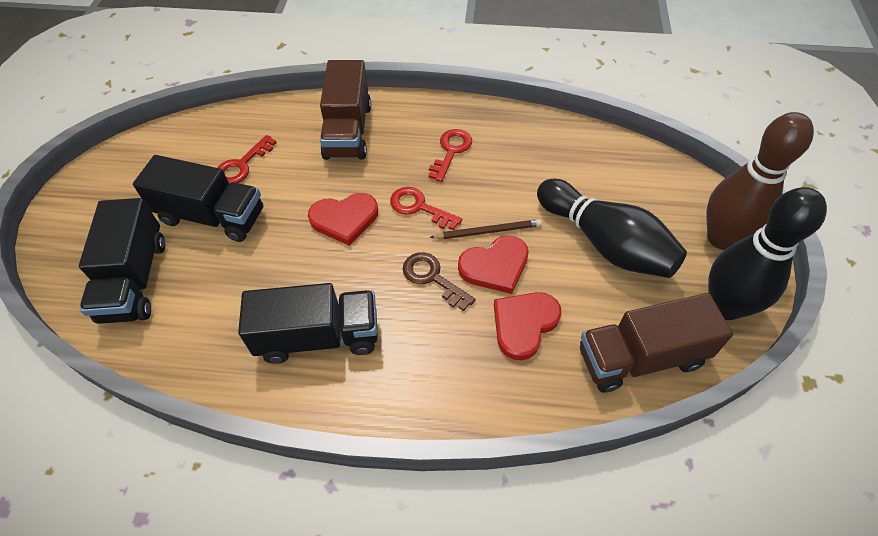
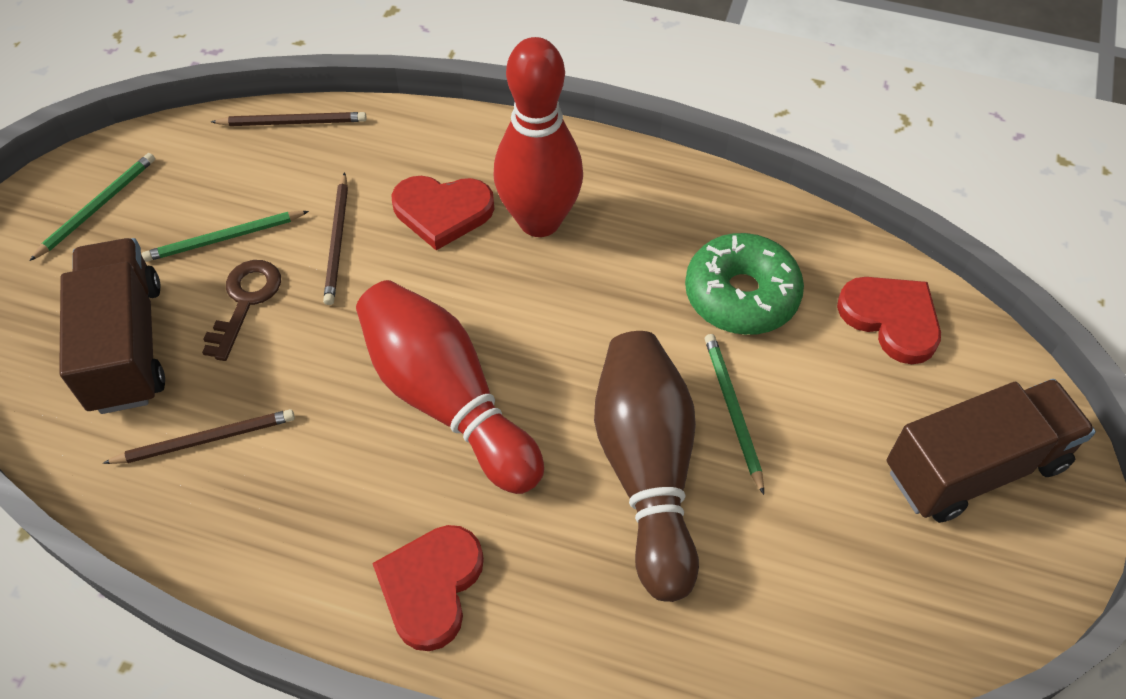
black bowling pin: 2 -> 0
black truck: 3 -> 0
brown pencil: 1 -> 3
green donut: 0 -> 1
green pencil: 0 -> 3
red bowling pin: 0 -> 2
red key: 3 -> 0

